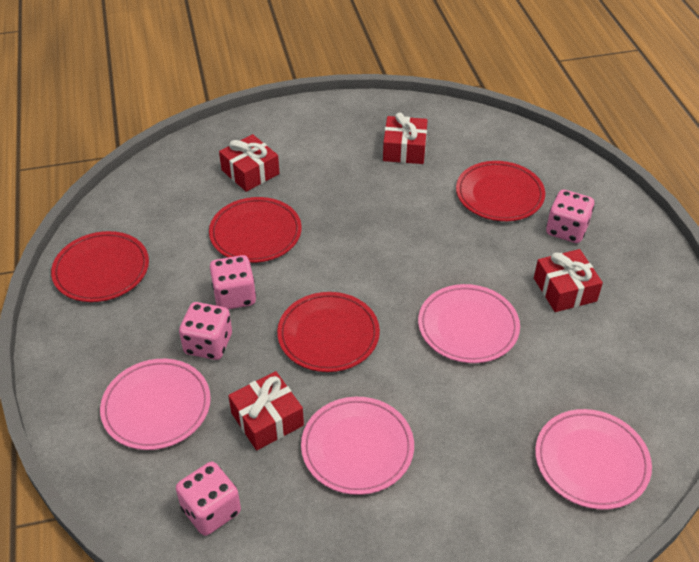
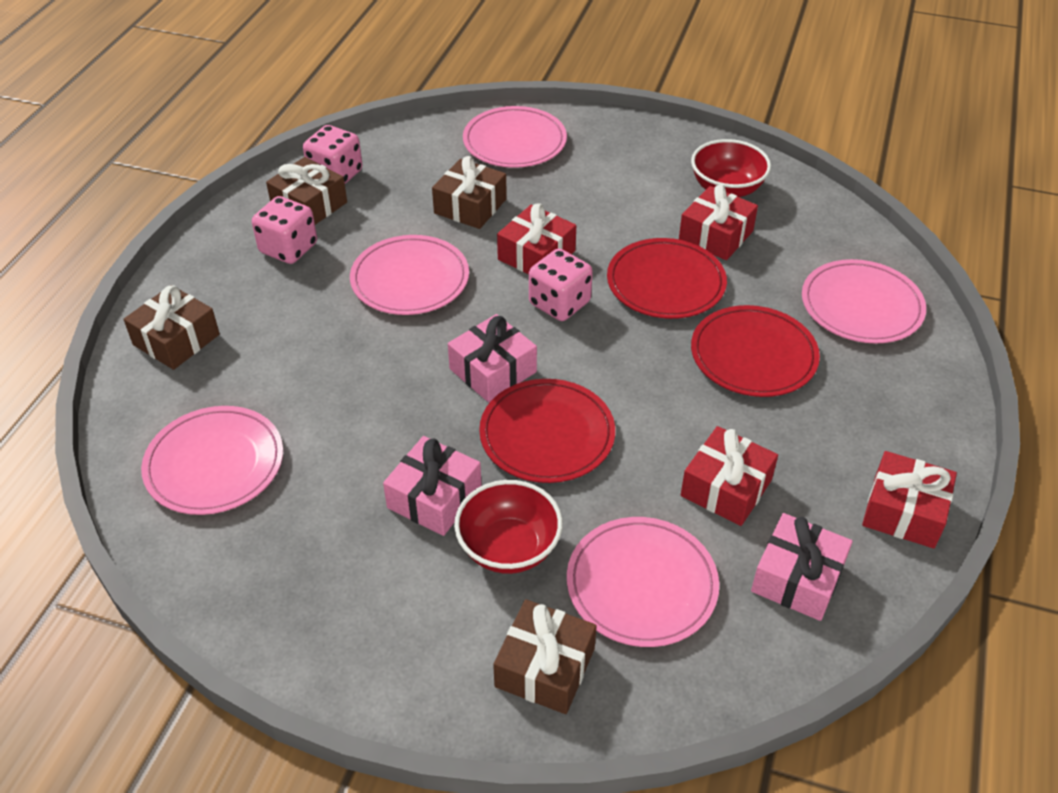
brown gift: 0 -> 4
pink dice: 4 -> 3
pink gift: 0 -> 3
pink plate: 4 -> 5
red bowl: 0 -> 2
red plate: 4 -> 3

